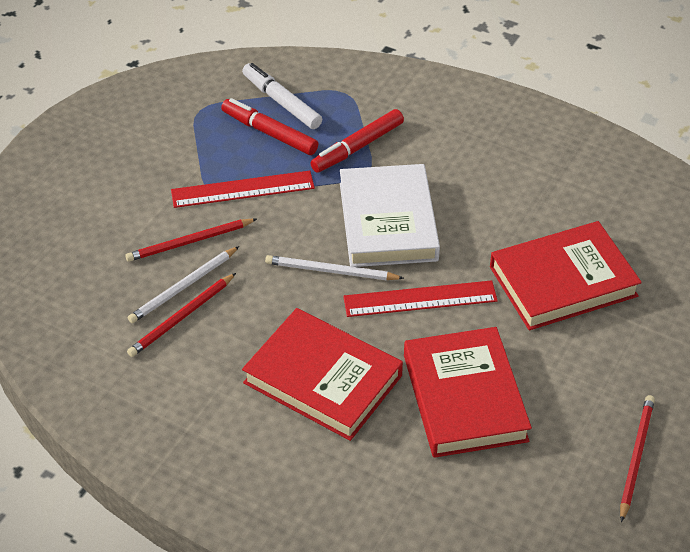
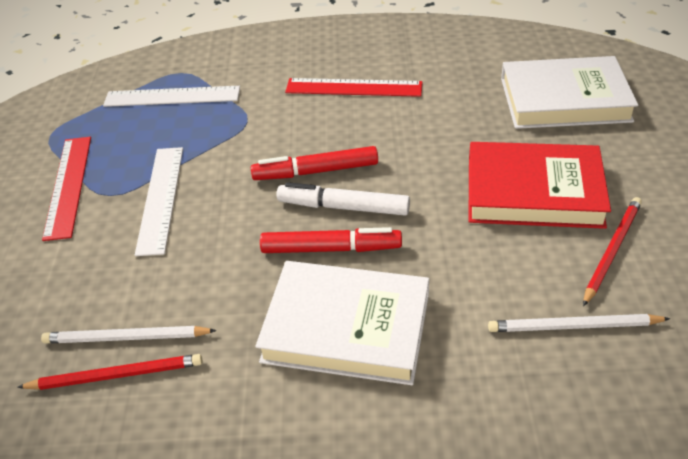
red book: 3 -> 1
red pencil: 3 -> 2
white book: 1 -> 2
white ruler: 0 -> 2

